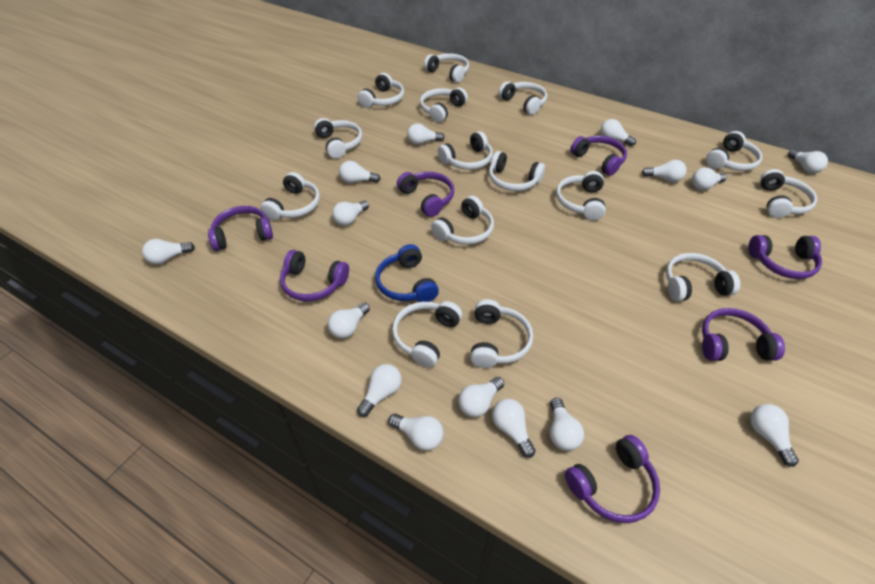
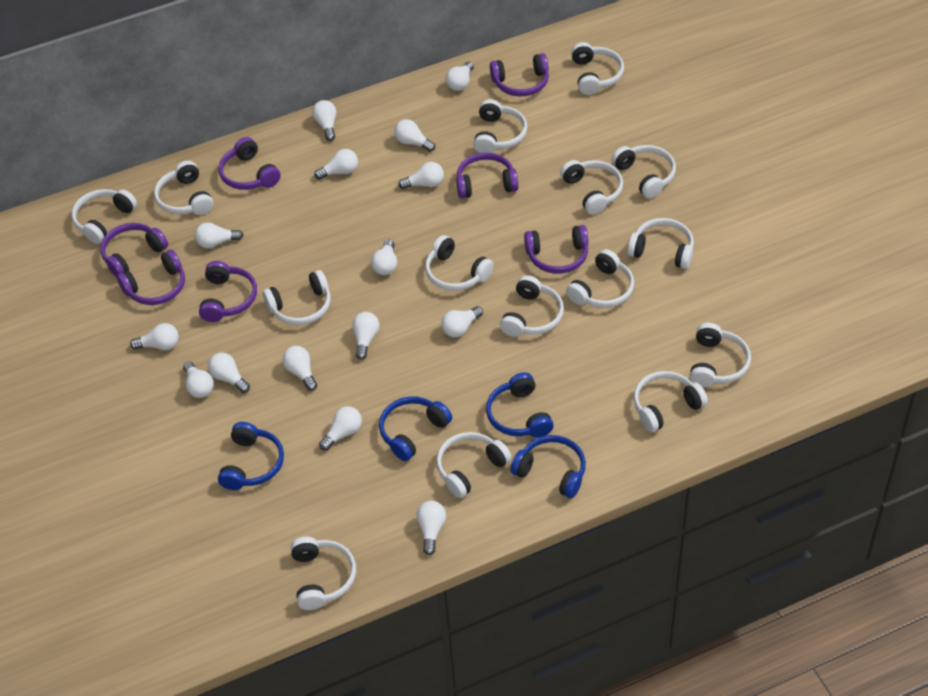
blue headphones: 1 -> 4

